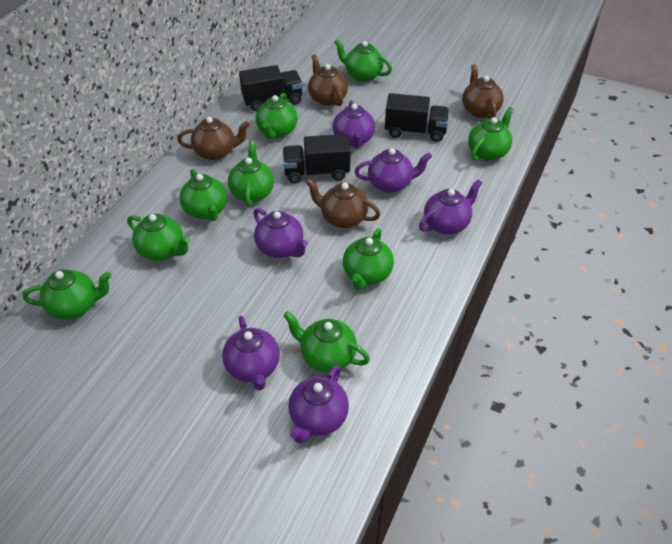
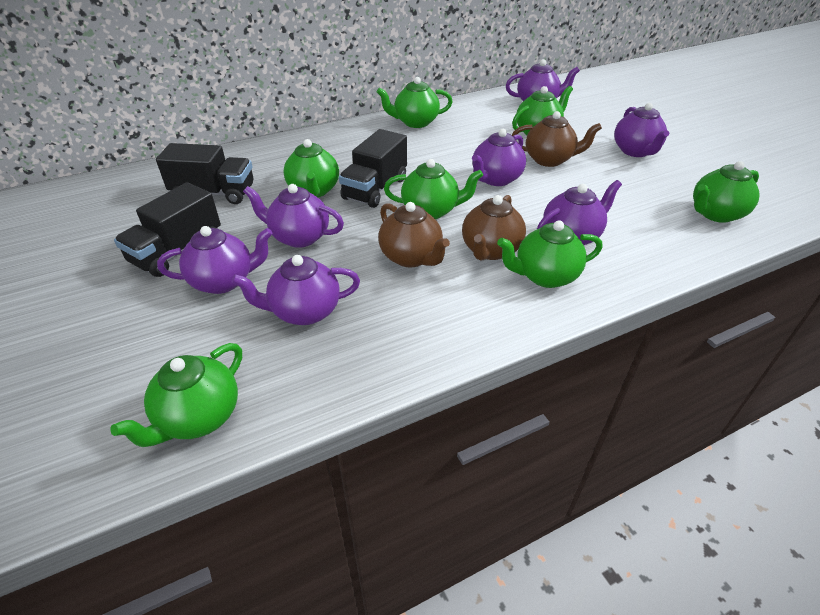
brown teapot: 4 -> 3
green teapot: 9 -> 7
purple teapot: 6 -> 7

